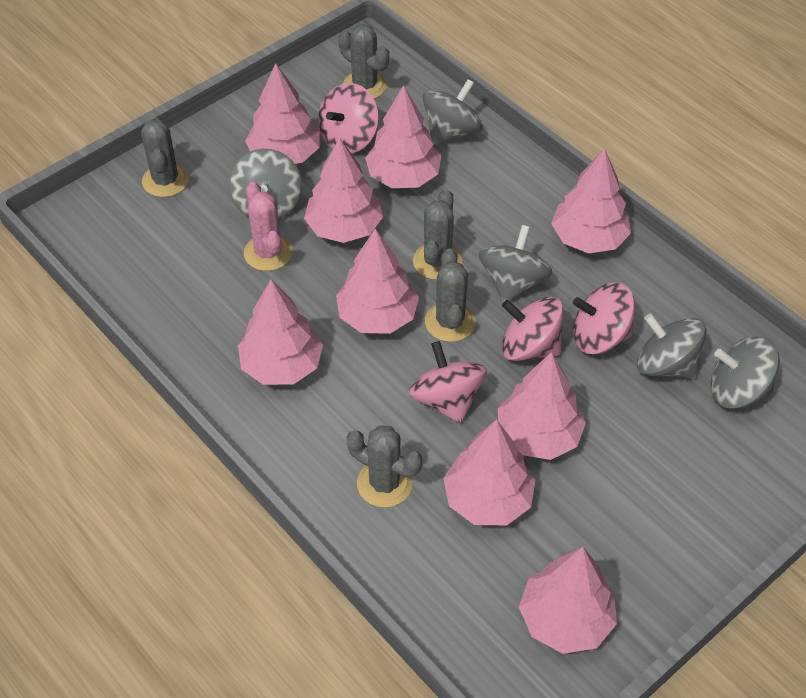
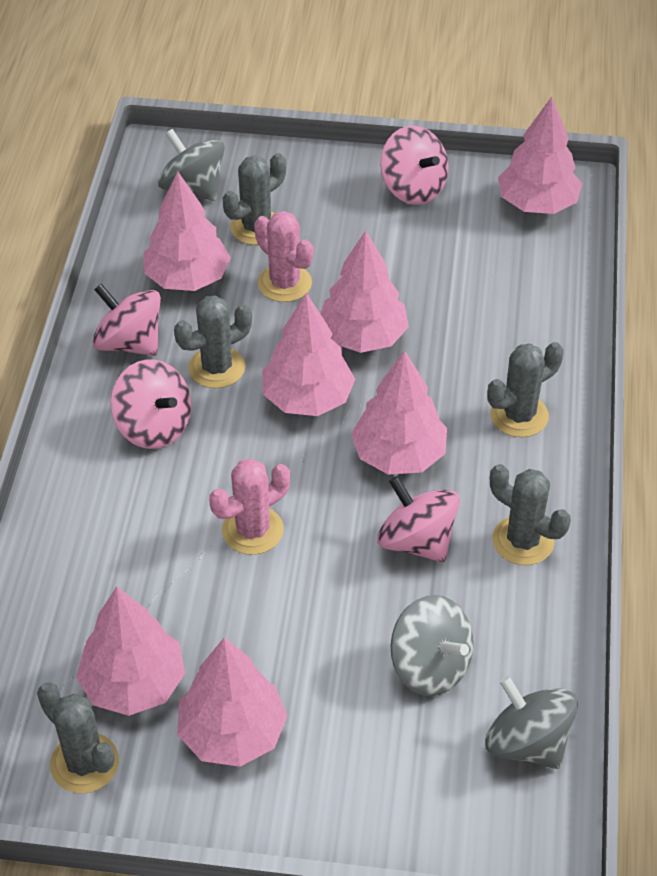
grey spinning top: 5 -> 3
pink cactus: 1 -> 2
pink tree: 9 -> 7

